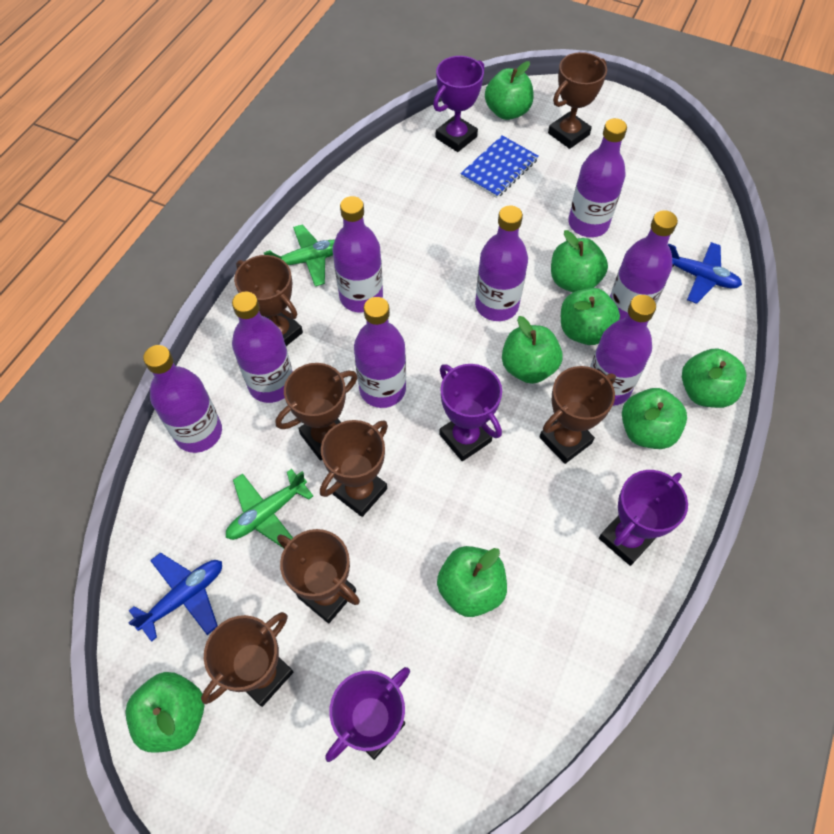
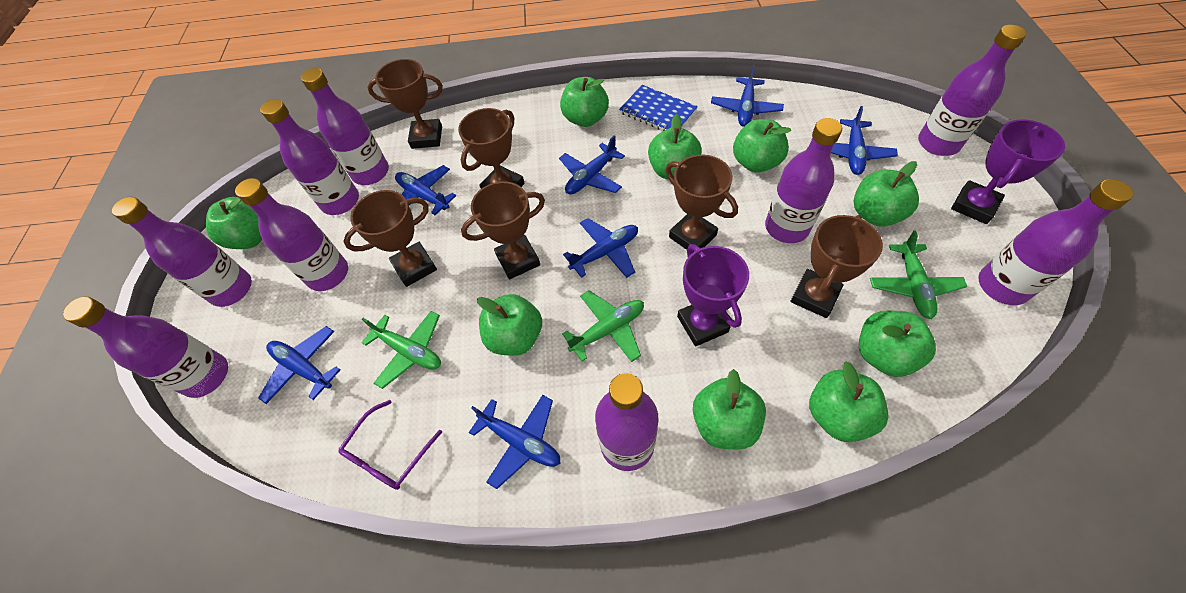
blue plane: 2 -> 7
brown trophy: 7 -> 6
green apple: 8 -> 9
green plane: 2 -> 3
purple bottle: 8 -> 9
purple glasses: 0 -> 1
purple trophy: 4 -> 2

